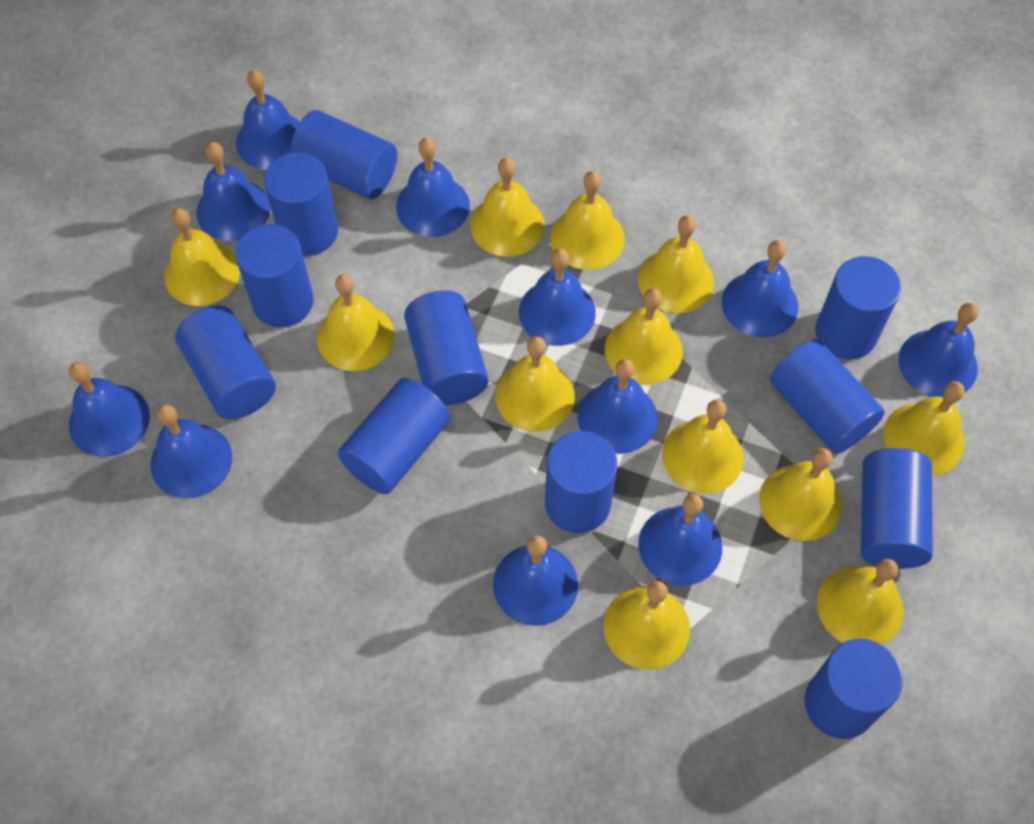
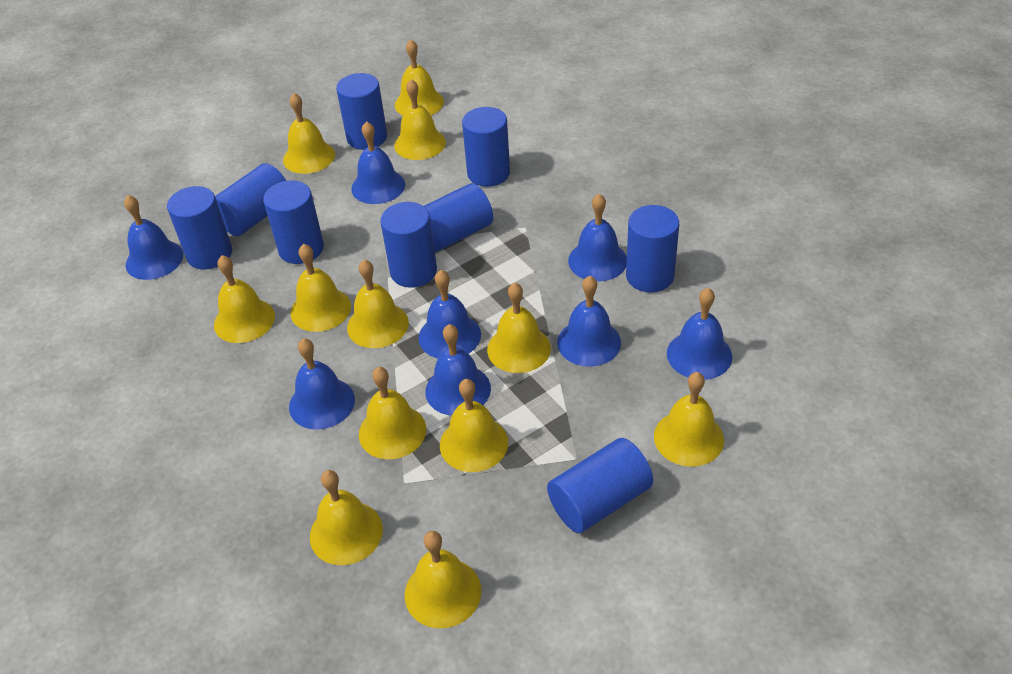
blue bell: 11 -> 8
blue cylinder: 11 -> 9

